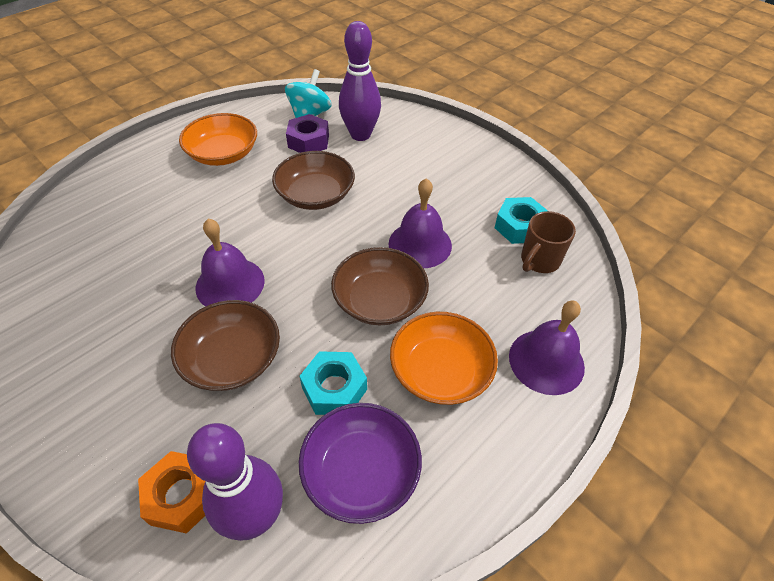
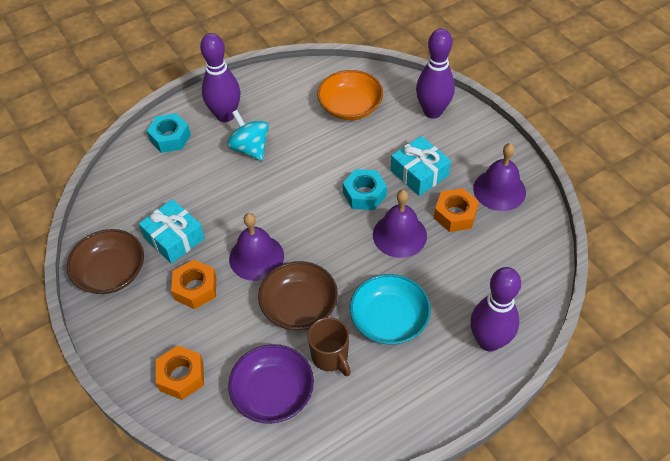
brown bowl: 3 -> 2
orange bowl: 2 -> 1
orange nut: 1 -> 3
purple bowling pin: 2 -> 3
purple nut: 1 -> 0
turquoise bowl: 0 -> 1
turquoise gift: 0 -> 2

